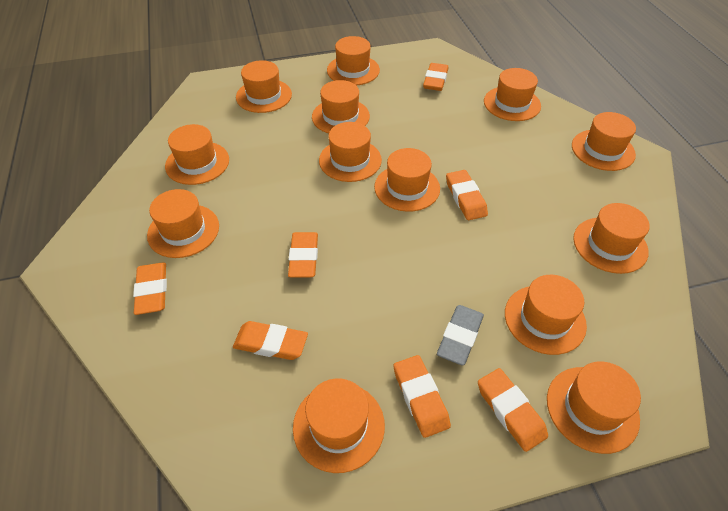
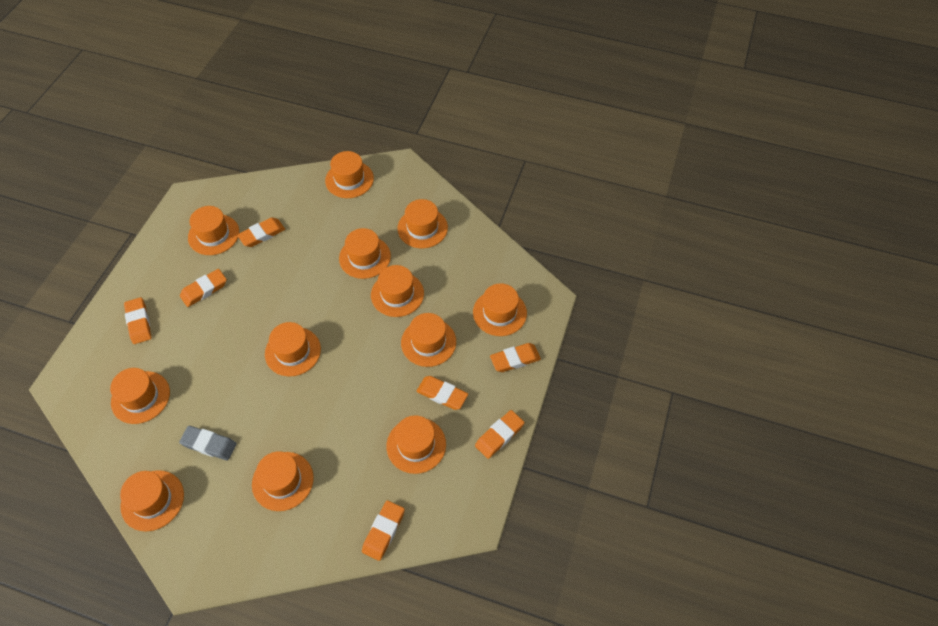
orange hat: 13 -> 12

